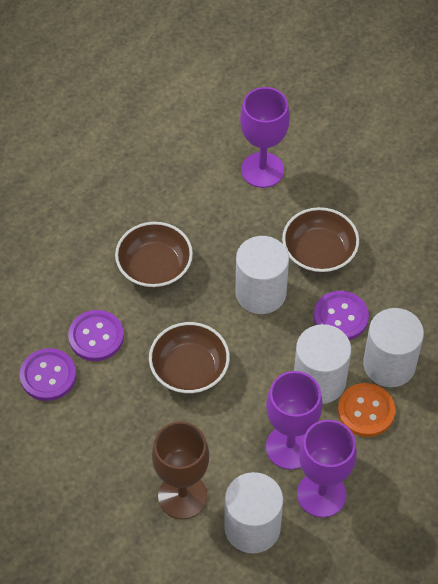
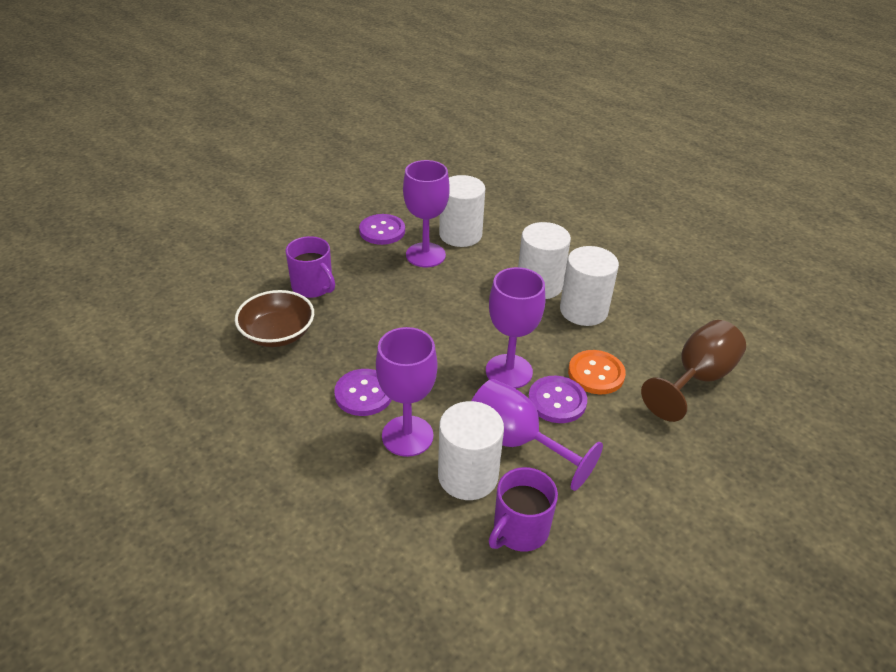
brown bowl: 3 -> 1
purple goblet: 3 -> 4
purple mug: 0 -> 2

